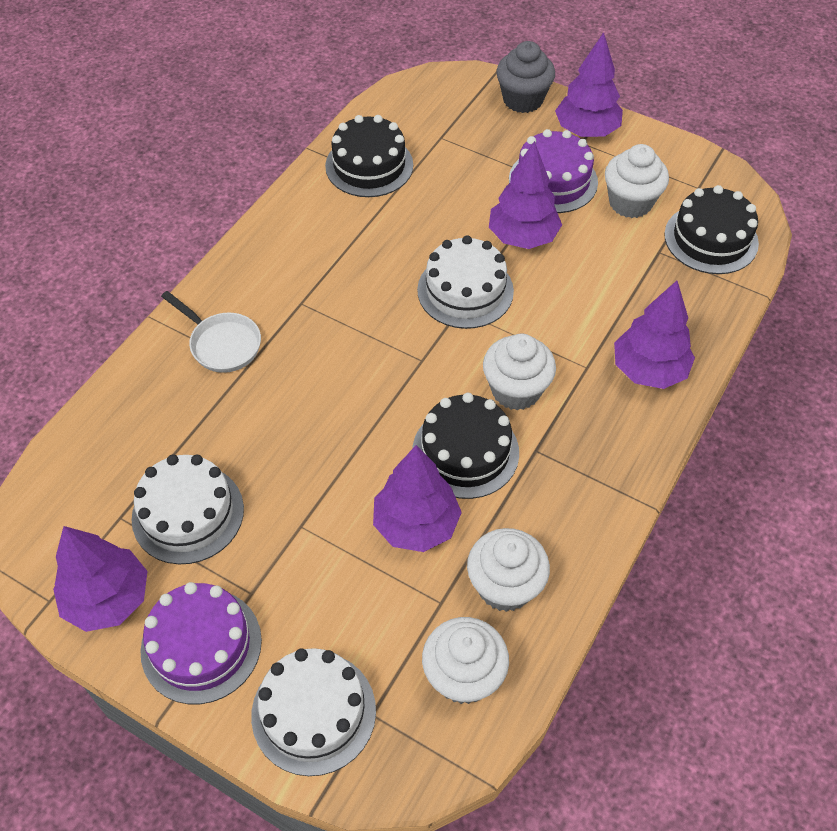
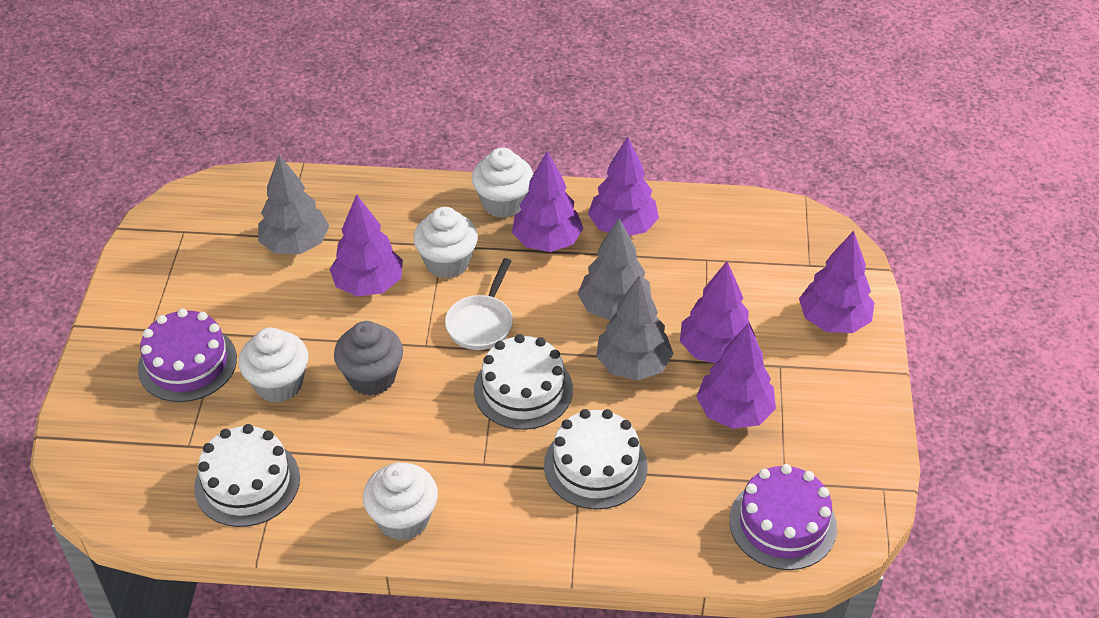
black cake: 3 -> 0
grey tree: 0 -> 3
purple tree: 5 -> 6

